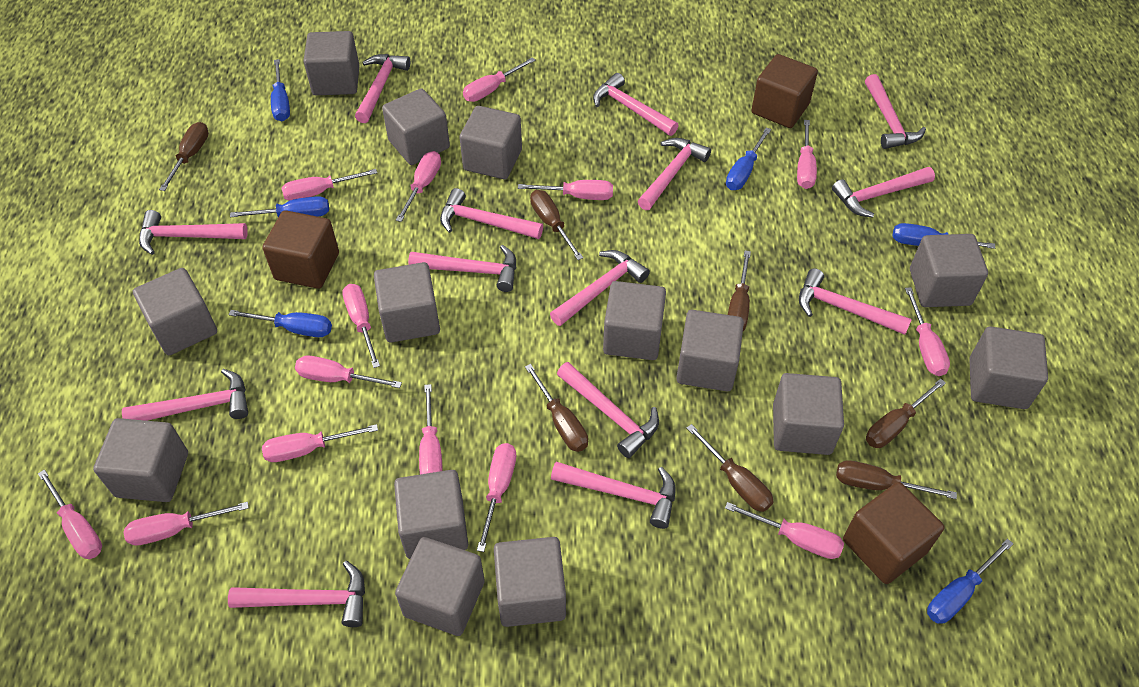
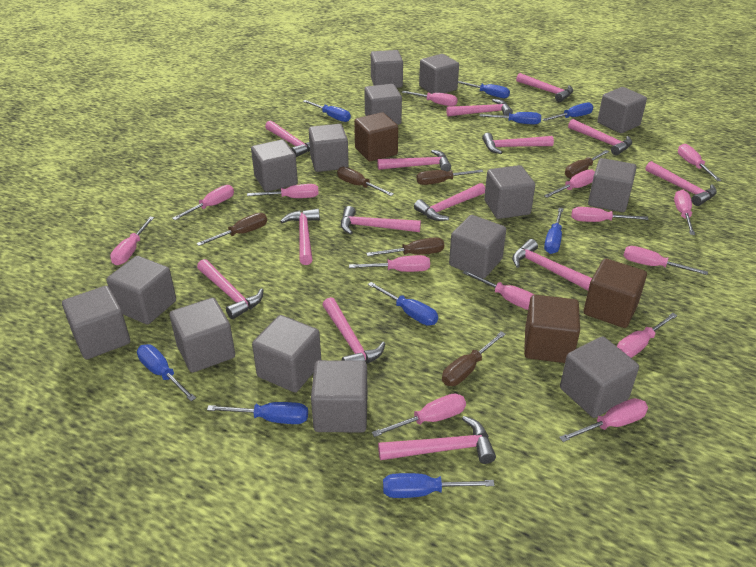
blue screwdriver: 6 -> 9
brown screwdriver: 7 -> 6
grey cube: 14 -> 15

